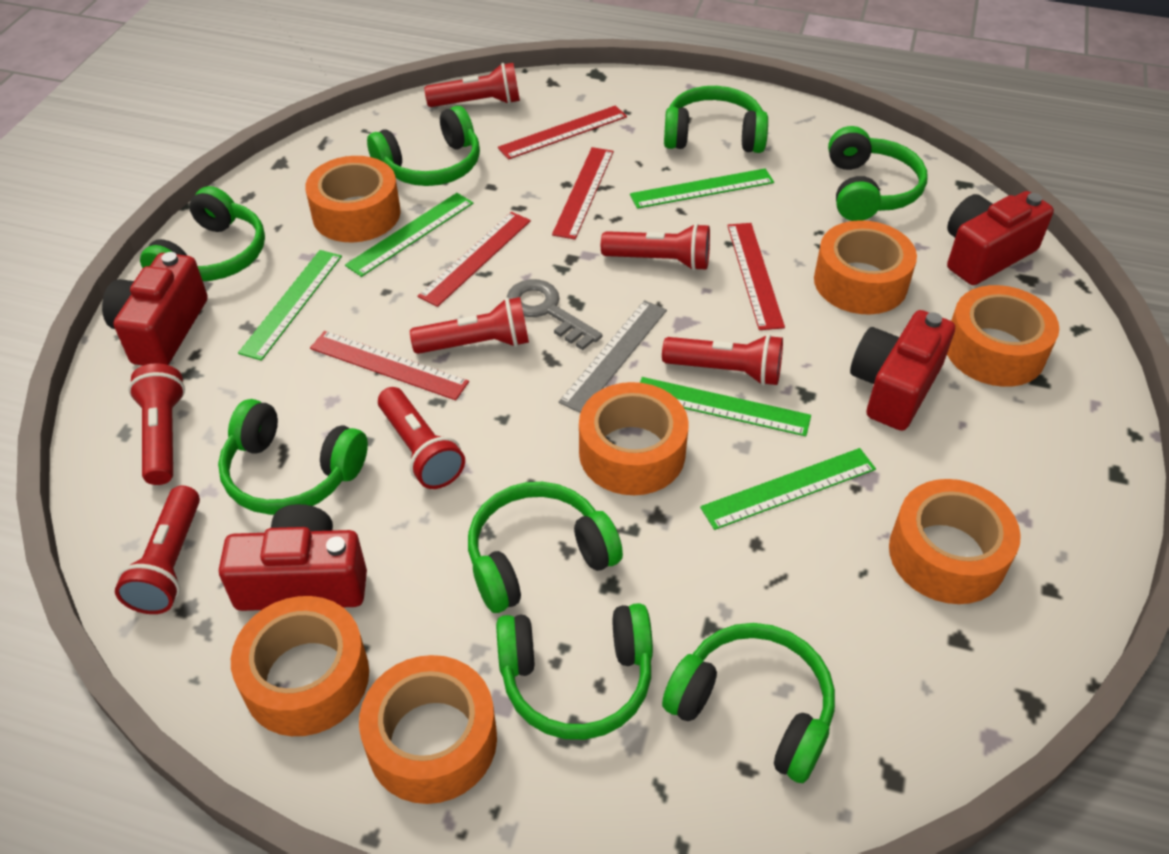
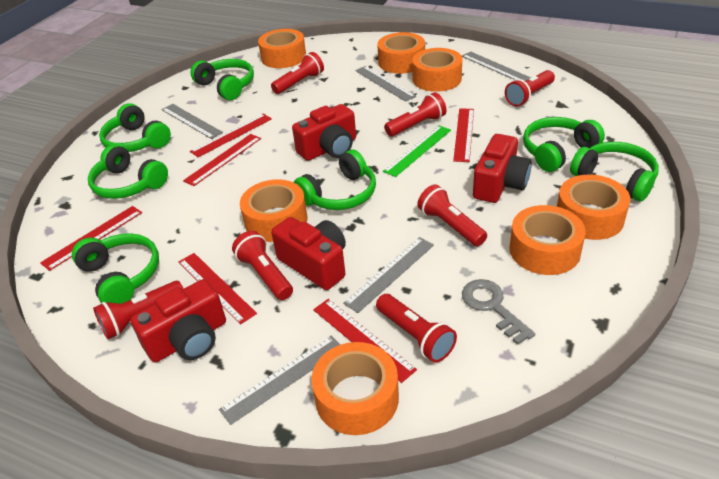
green headphones: 8 -> 7
green ruler: 5 -> 1
grey ruler: 1 -> 5
red ruler: 5 -> 6

